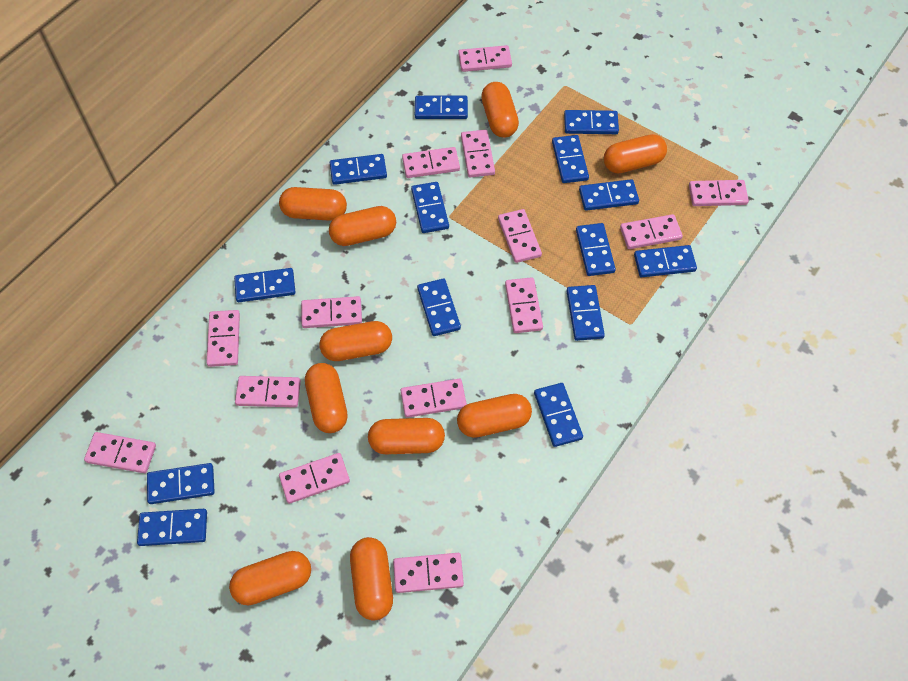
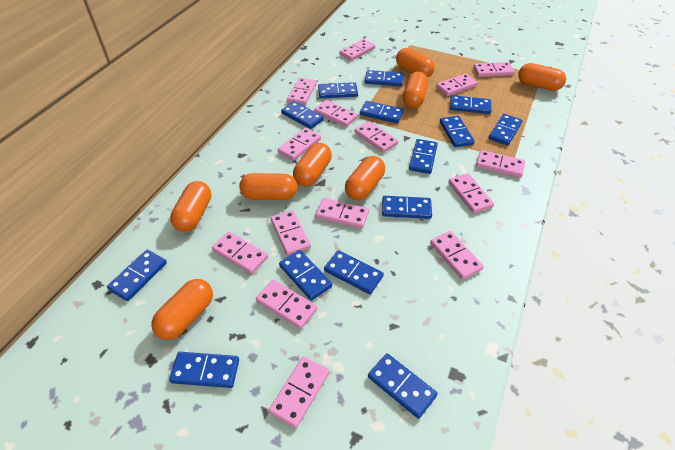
orange capsule: 10 -> 8
pink domino: 14 -> 15

